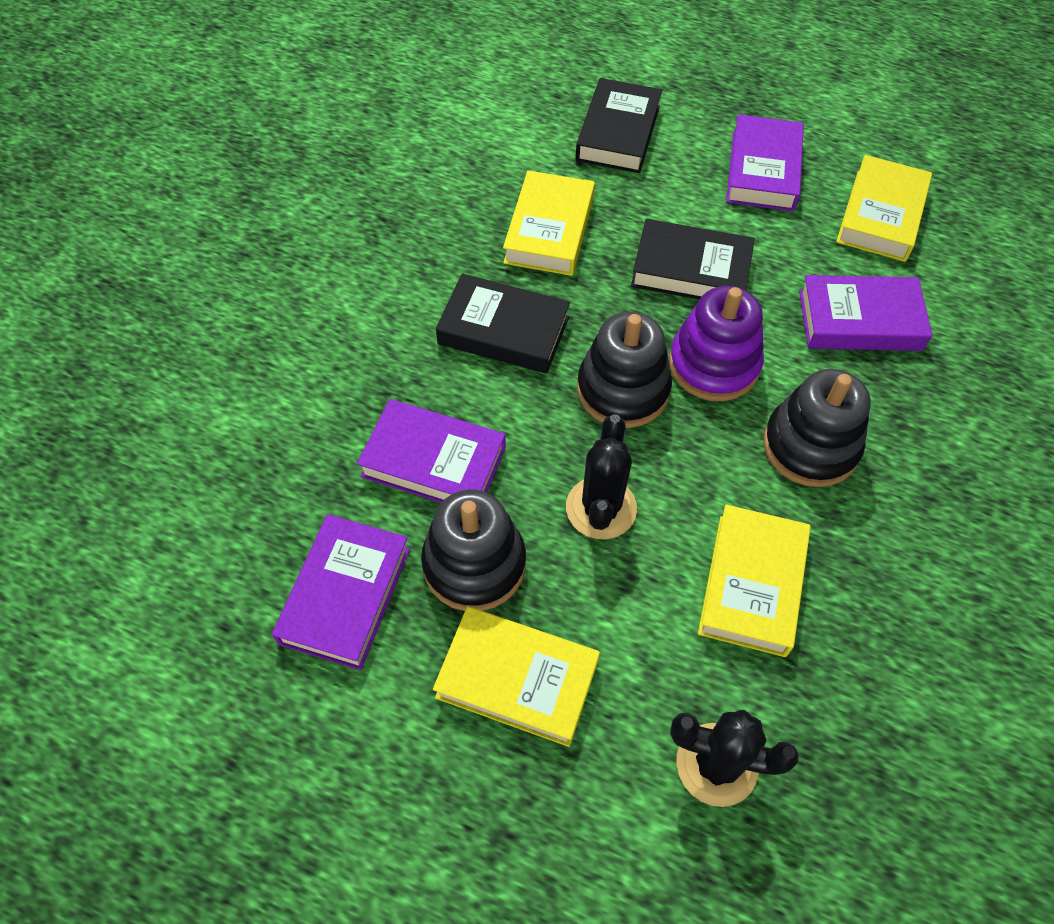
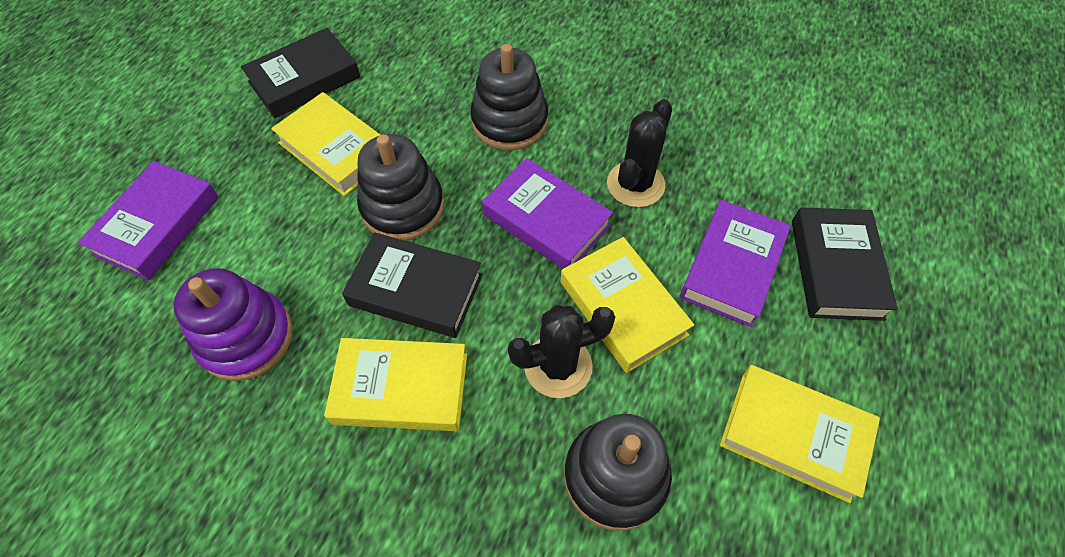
purple book: 4 -> 3

